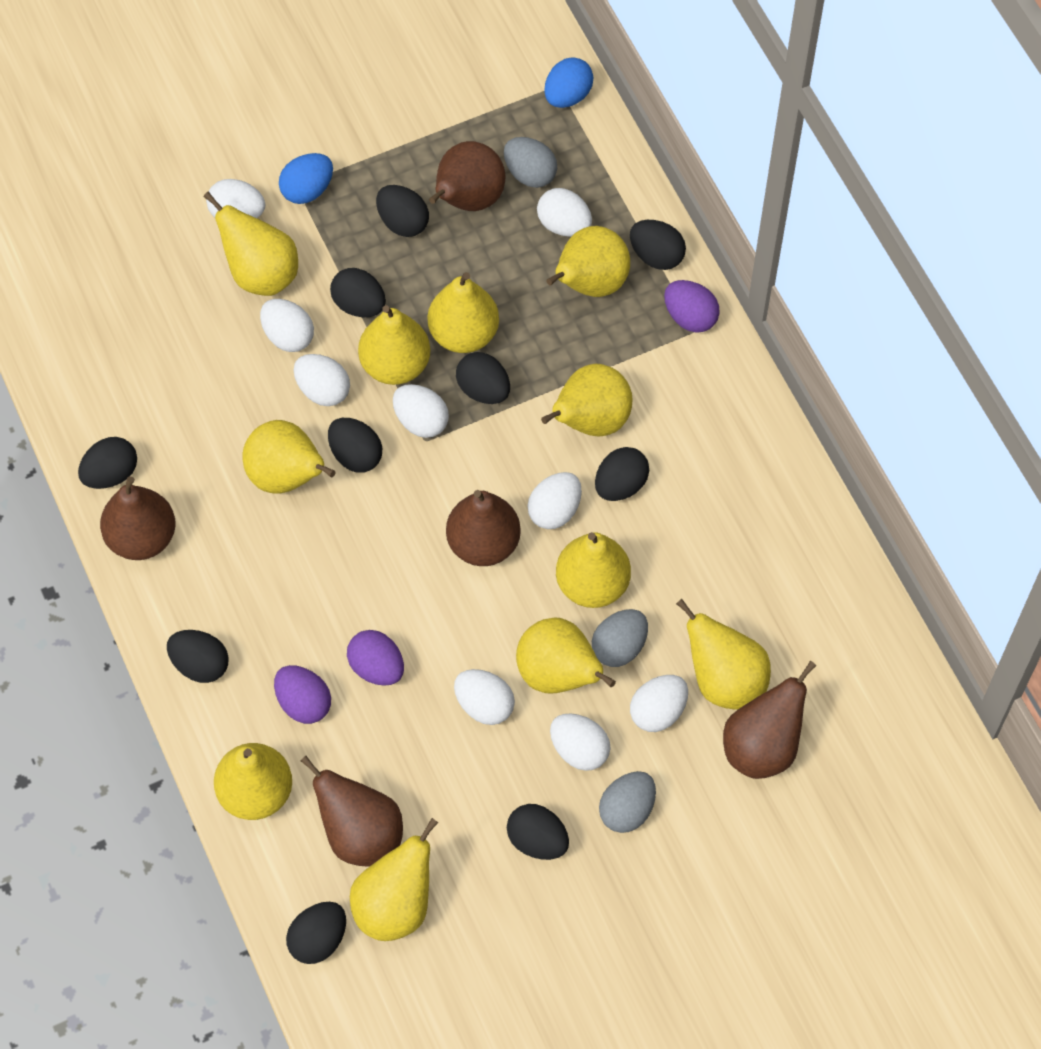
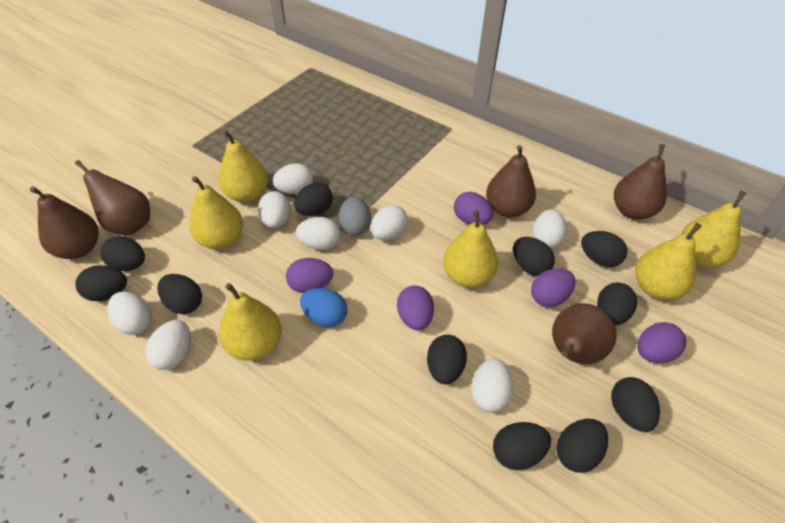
black egg: 10 -> 11
blue egg: 2 -> 1
grey egg: 3 -> 1
purple egg: 3 -> 5
white egg: 9 -> 8
yellow pear: 11 -> 6

